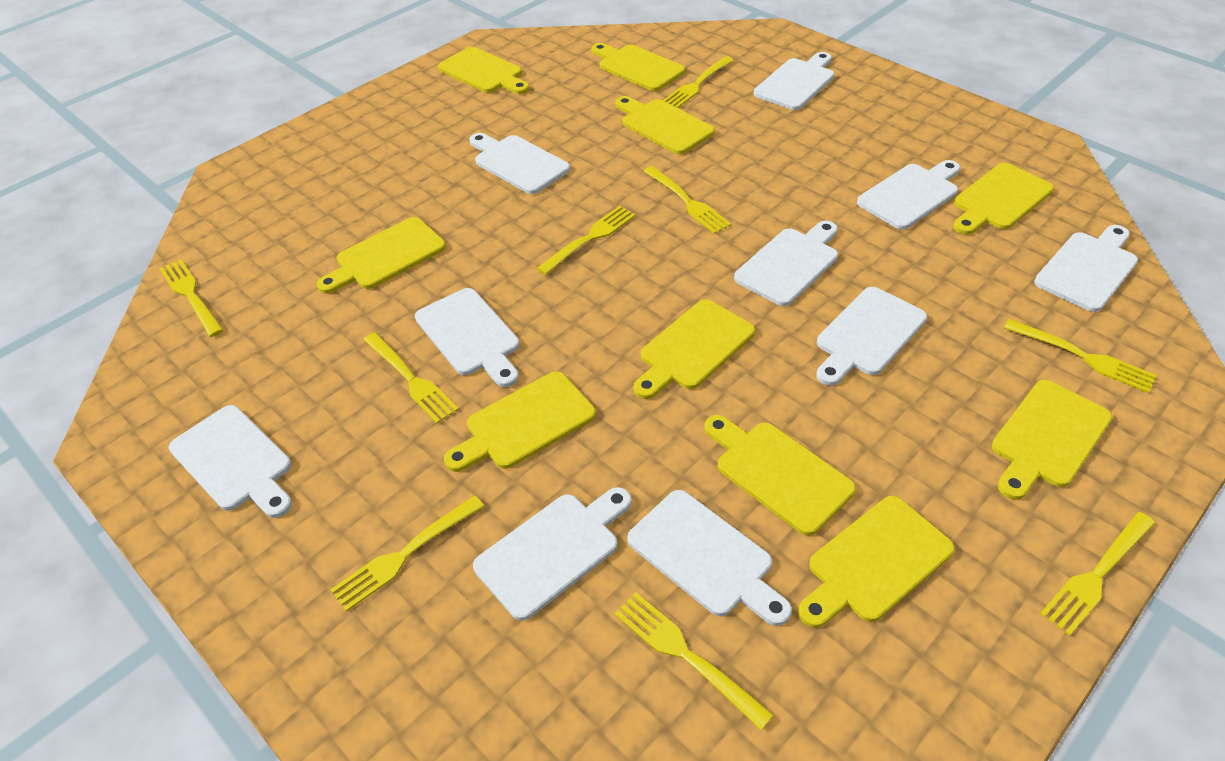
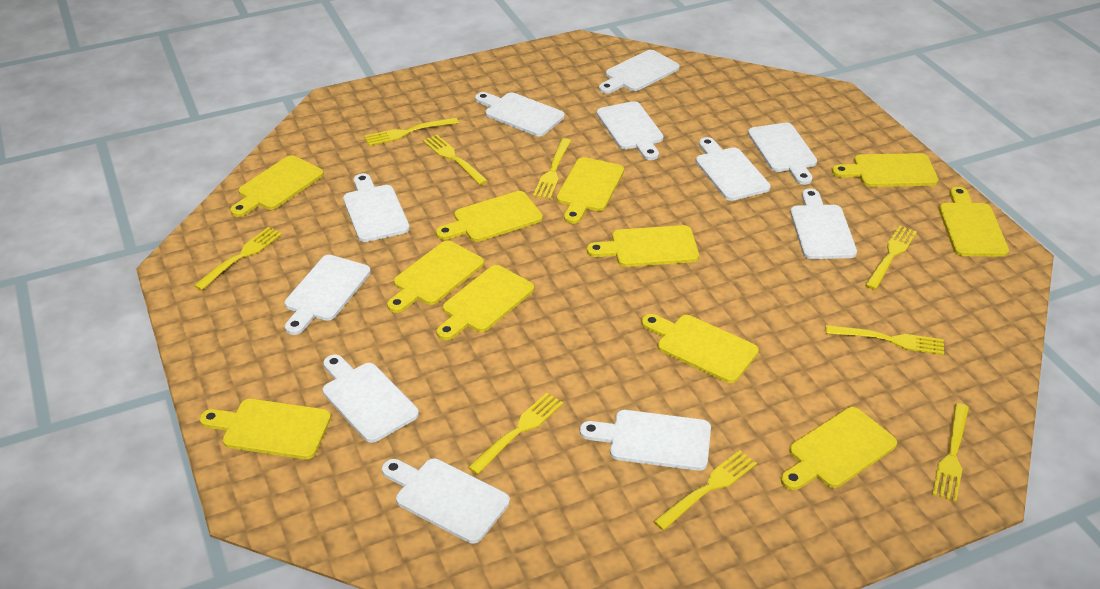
white cutting board: 10 -> 11
yellow cutting board: 10 -> 11

